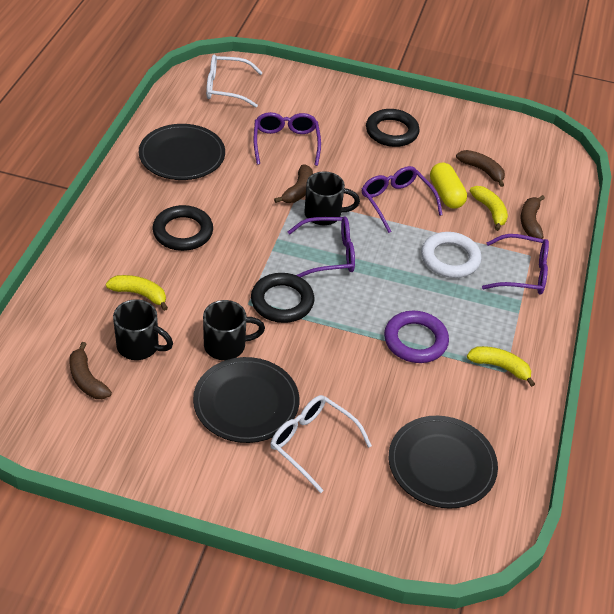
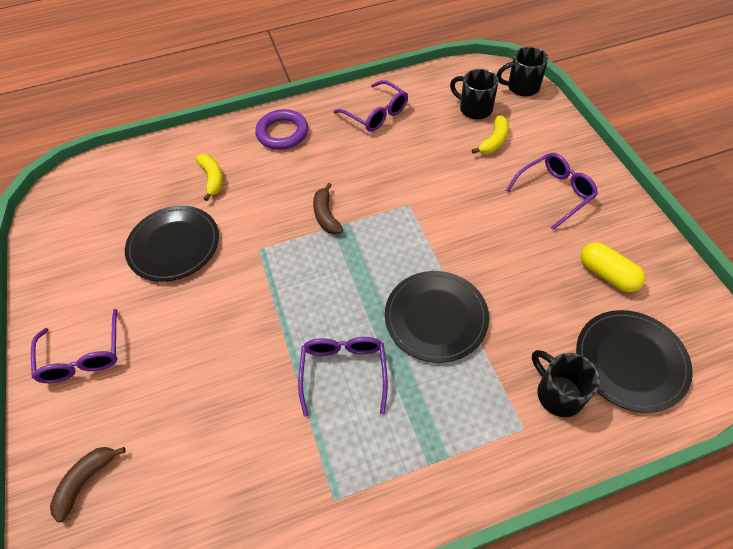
black ring: 3 -> 0
brown banana: 4 -> 2
white glasses: 2 -> 0
white ring: 1 -> 0
yellow banana: 3 -> 2

